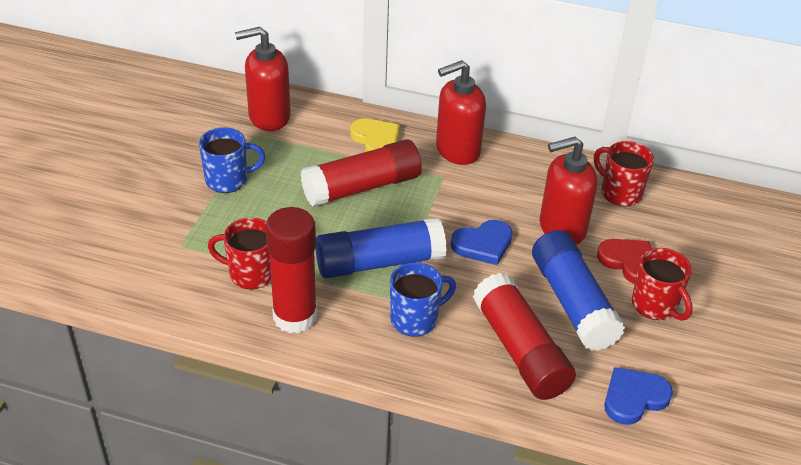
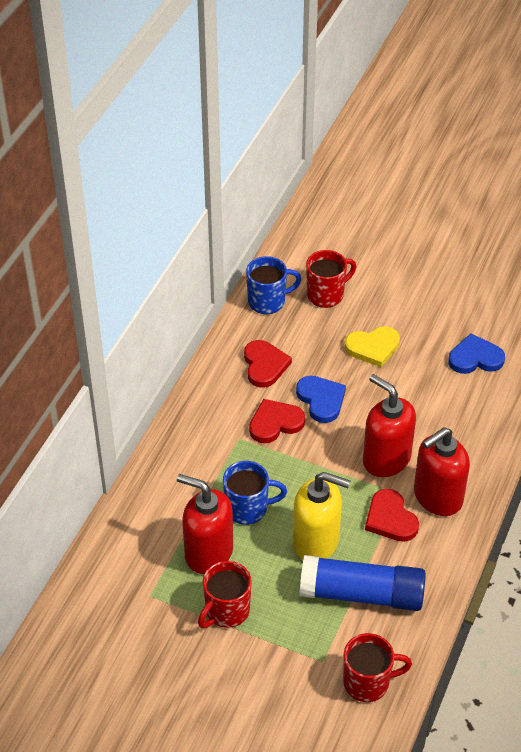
blue glue stick: 2 -> 1
red glue stick: 3 -> 0
red heart: 1 -> 3
yellow soap dispenser: 0 -> 1

